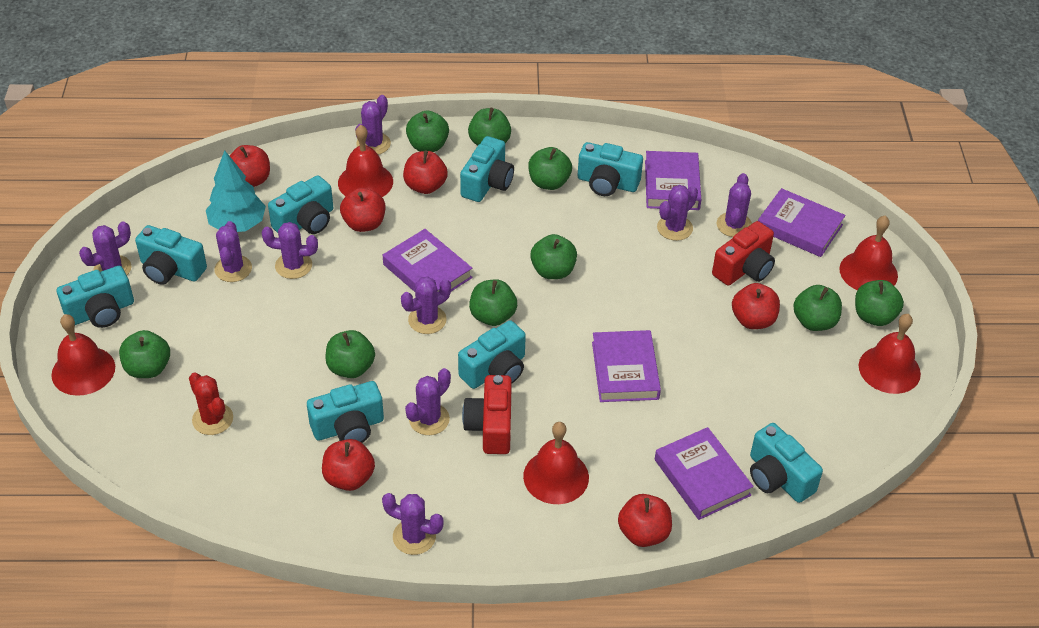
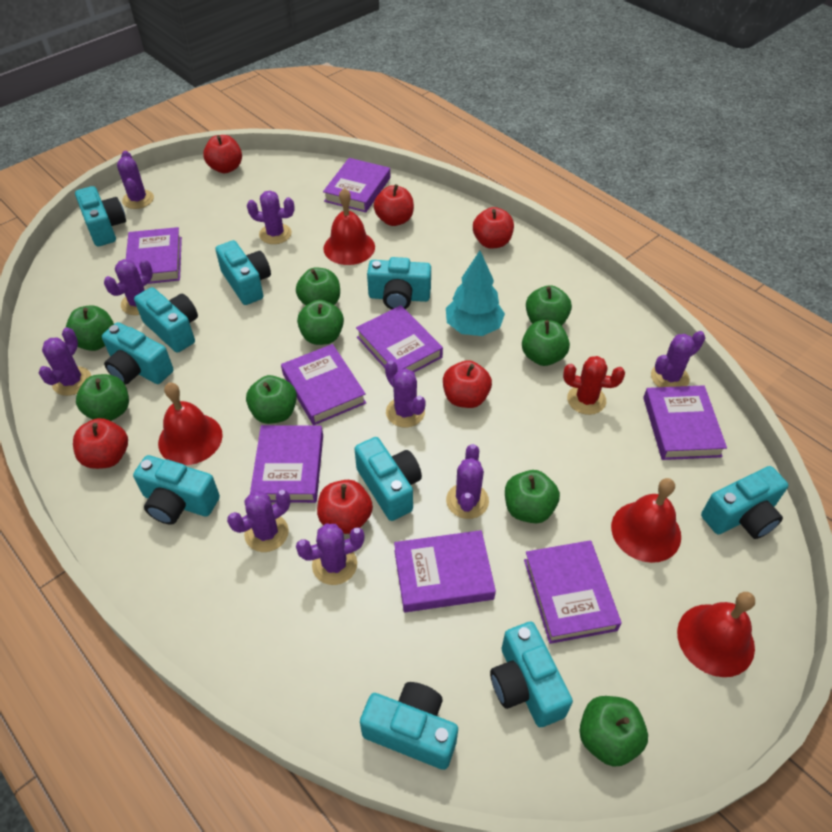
purple book: 5 -> 8
red bell: 5 -> 4
red camera: 2 -> 0
turquoise camera: 8 -> 10

